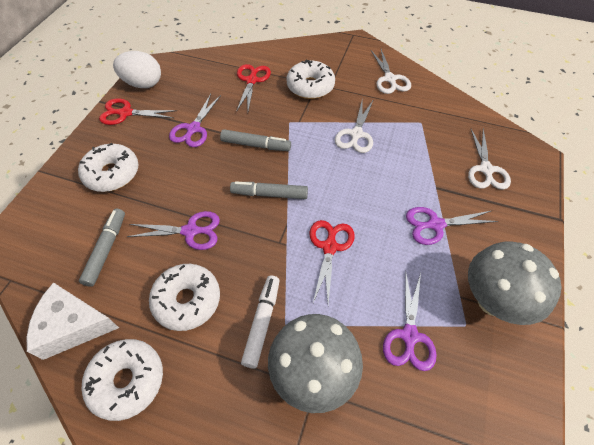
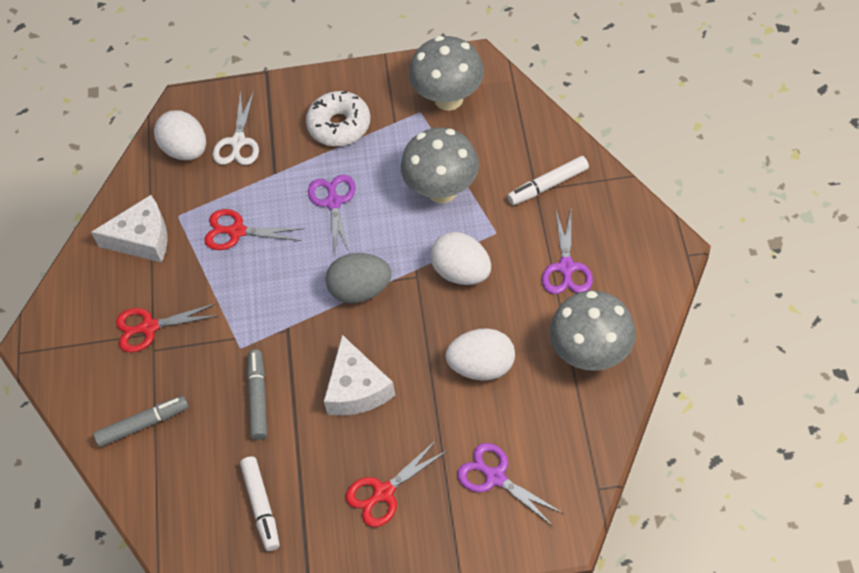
grey egg: 0 -> 1
grey marker: 3 -> 2
grey mushroom: 2 -> 3
purple scissors: 4 -> 3
white cheese: 1 -> 2
white donut: 4 -> 1
white egg: 1 -> 3
white marker: 1 -> 2
white scissors: 3 -> 1

